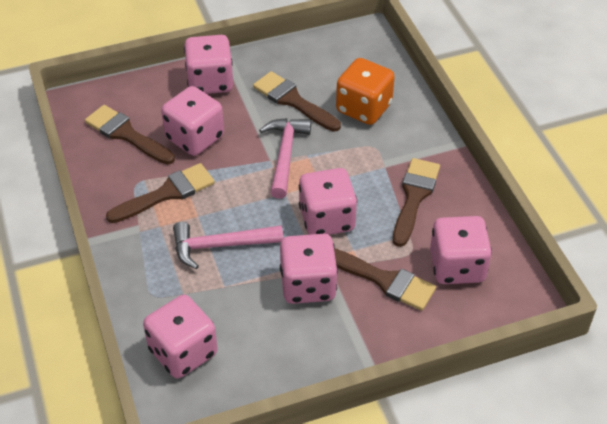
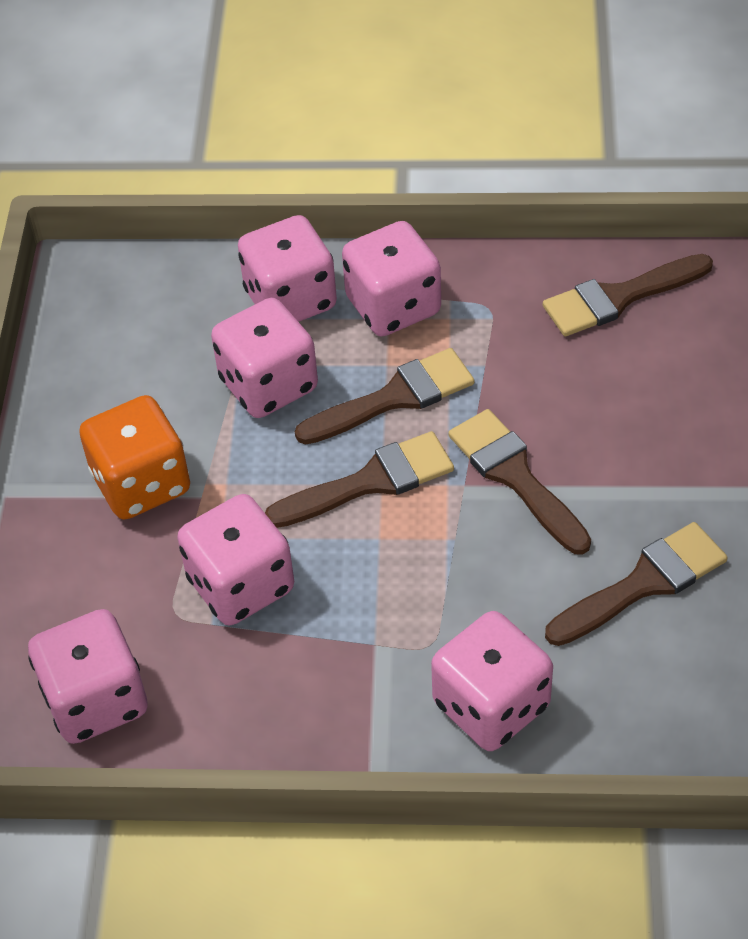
pink hammer: 2 -> 0

